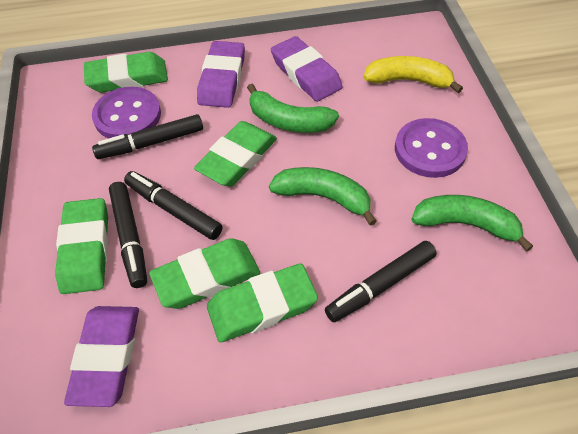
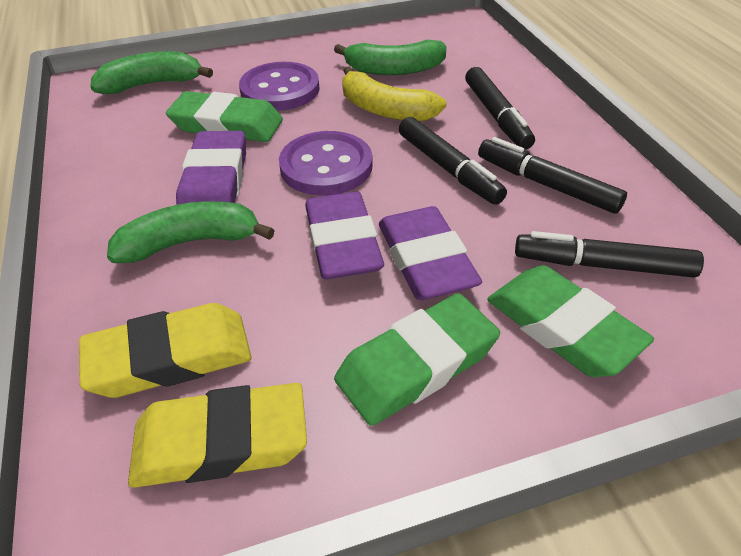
green eraser: 5 -> 3
yellow eraser: 0 -> 2

